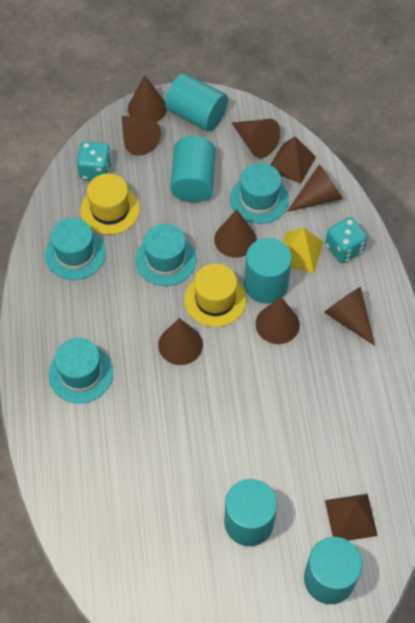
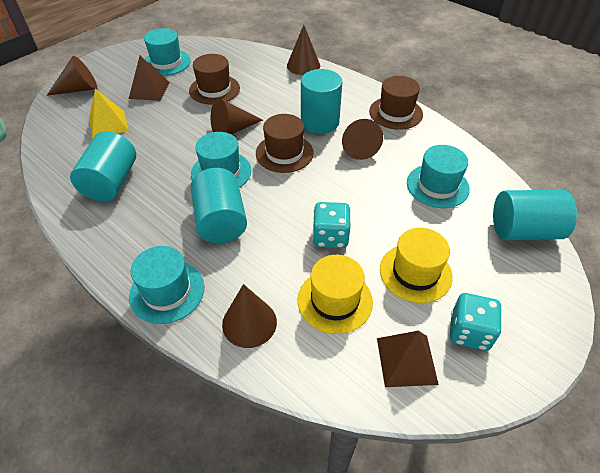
brown cone: 8 -> 5
brown hat: 0 -> 3
turquoise cylinder: 5 -> 4

